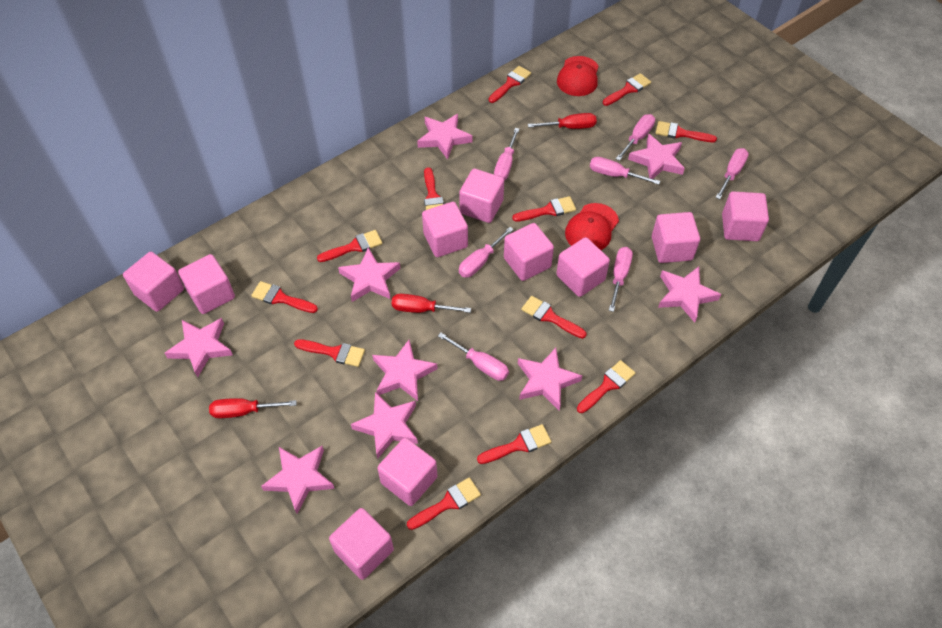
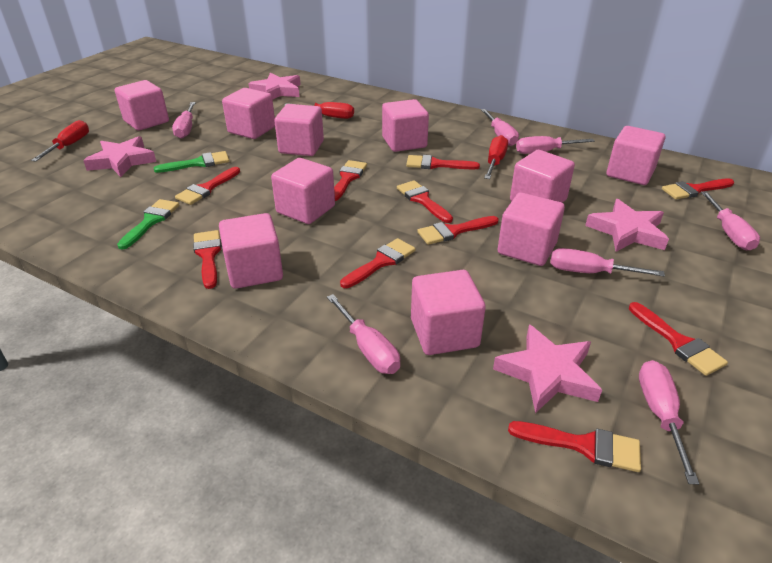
green brush: 0 -> 2
pink star: 9 -> 4
red brush: 12 -> 10
red cap: 2 -> 0

